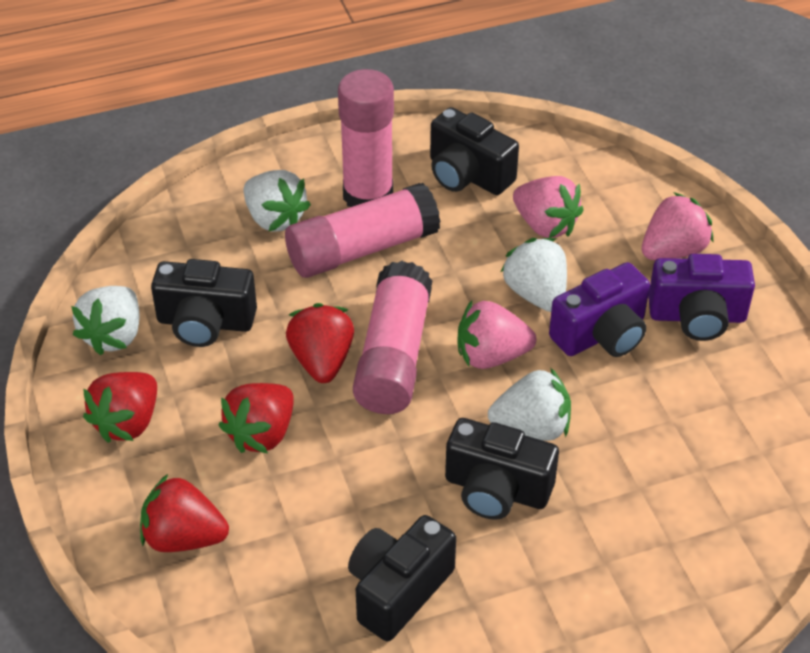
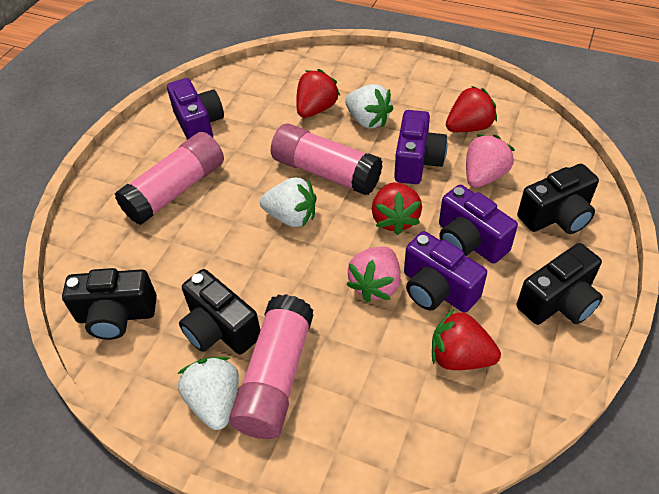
pink strawberry: 3 -> 2
purple camera: 2 -> 4
white strawberry: 4 -> 3

